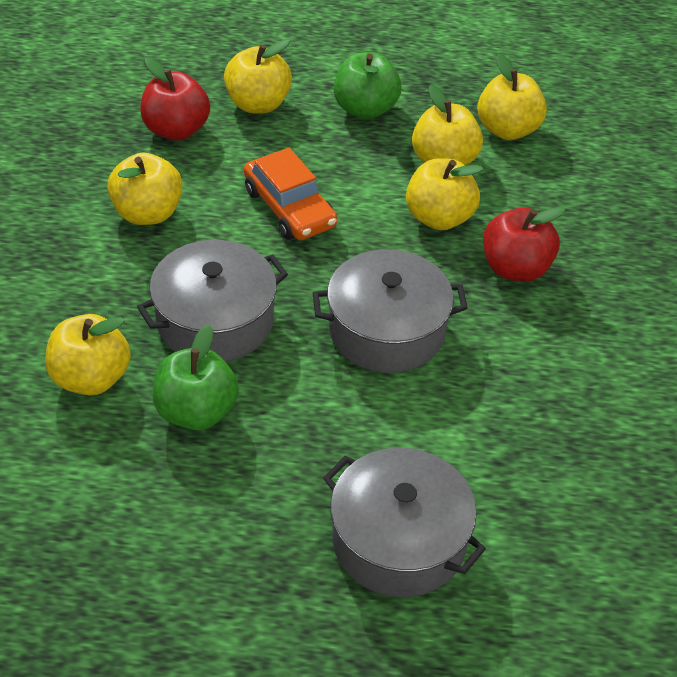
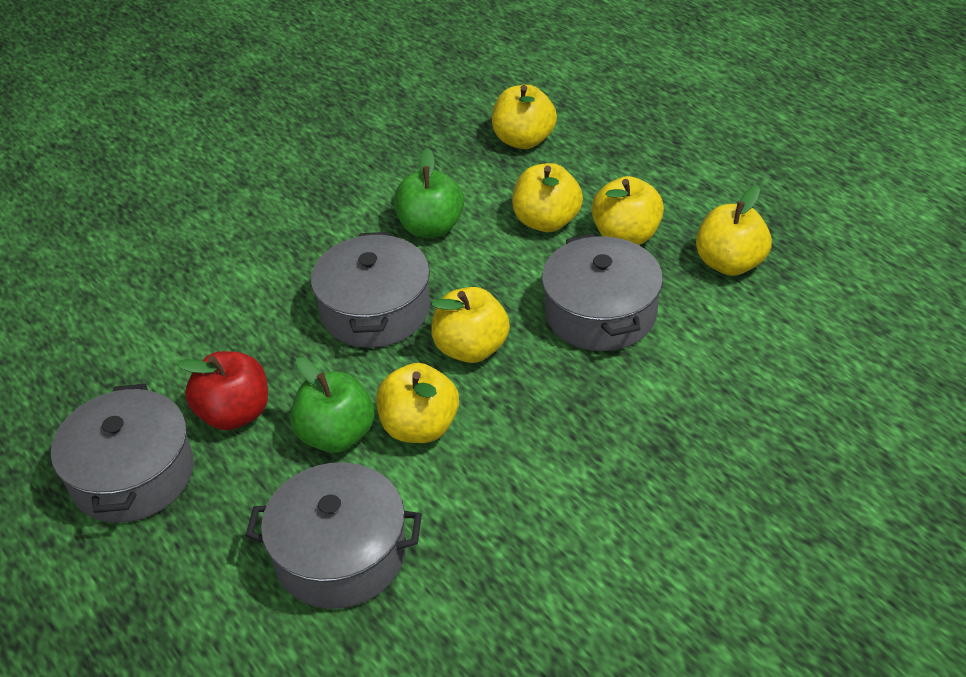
grey pot: 3 -> 4
orange car: 1 -> 0
red apple: 2 -> 1

